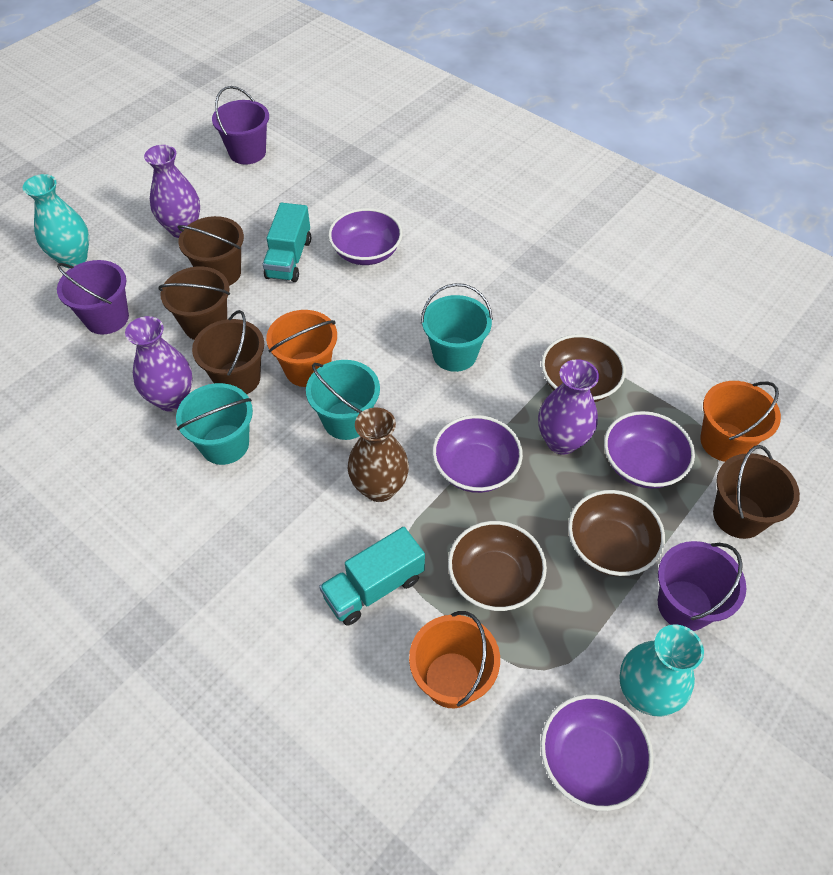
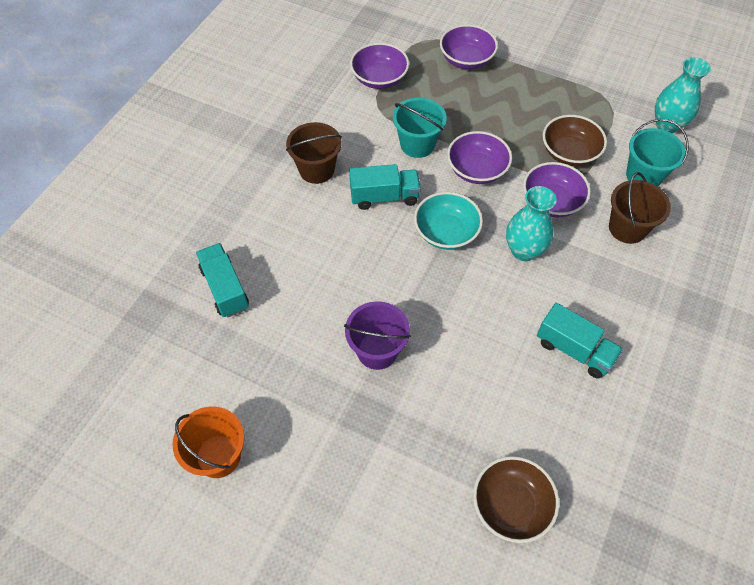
brown bowl: 3 -> 2
brown bucket: 4 -> 2
brown vase: 1 -> 0
orange bucket: 3 -> 1
purple bucket: 3 -> 1
purple vase: 3 -> 0
turquoise bowl: 0 -> 1
turquoise bucket: 3 -> 2
turquoise truck: 2 -> 3

